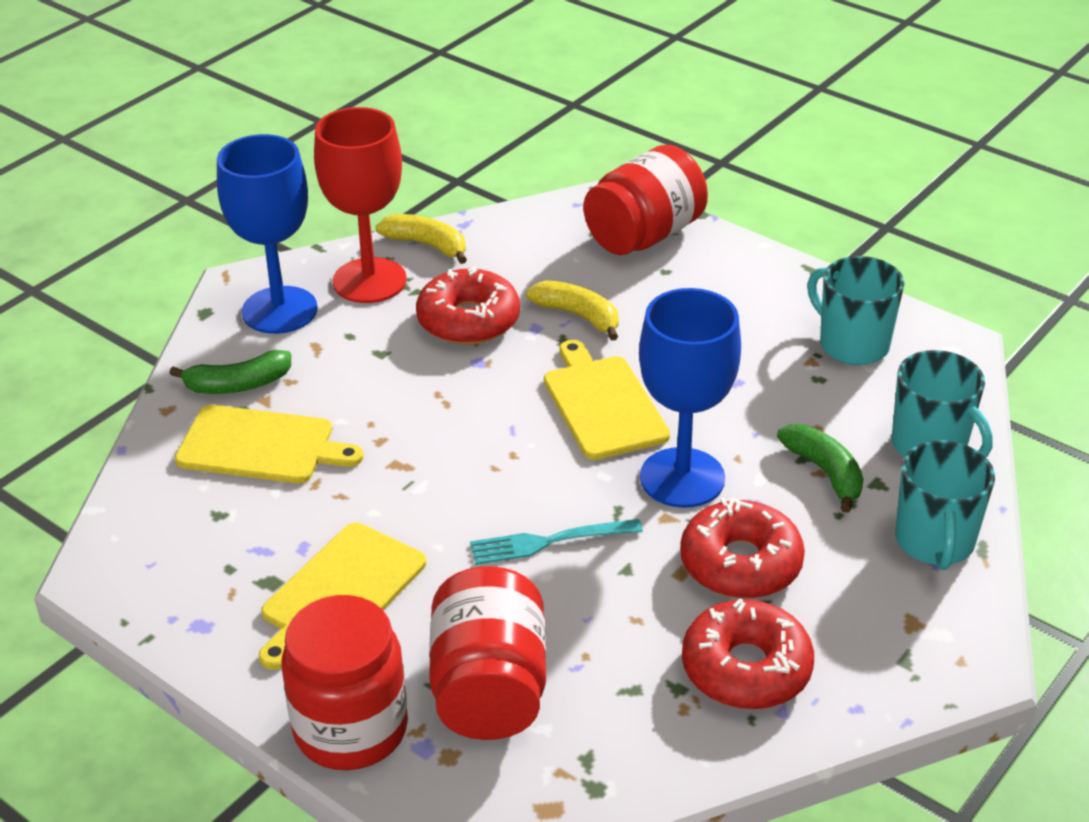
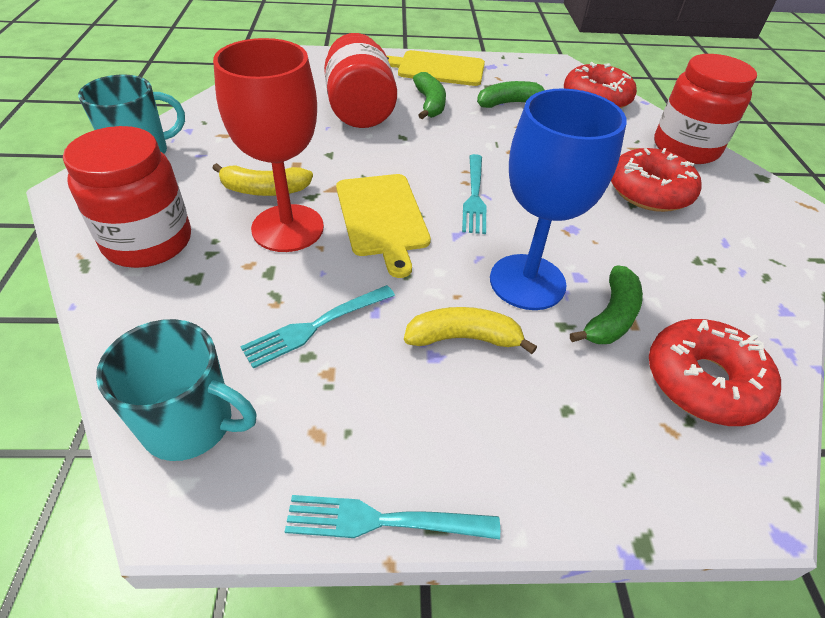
blue goblet: 2 -> 1
green banana: 2 -> 3
turquoise fork: 1 -> 3
turquoise mug: 3 -> 2
yellow cutting board: 3 -> 2

